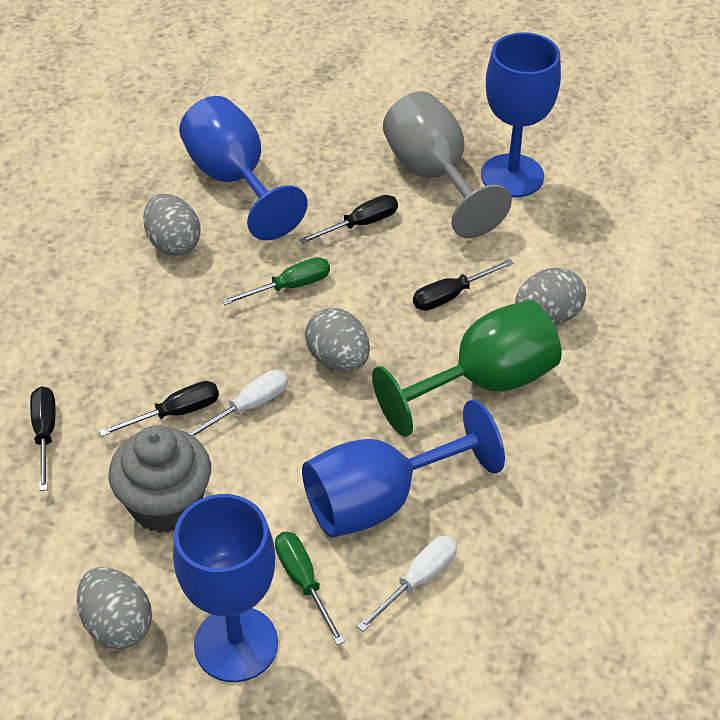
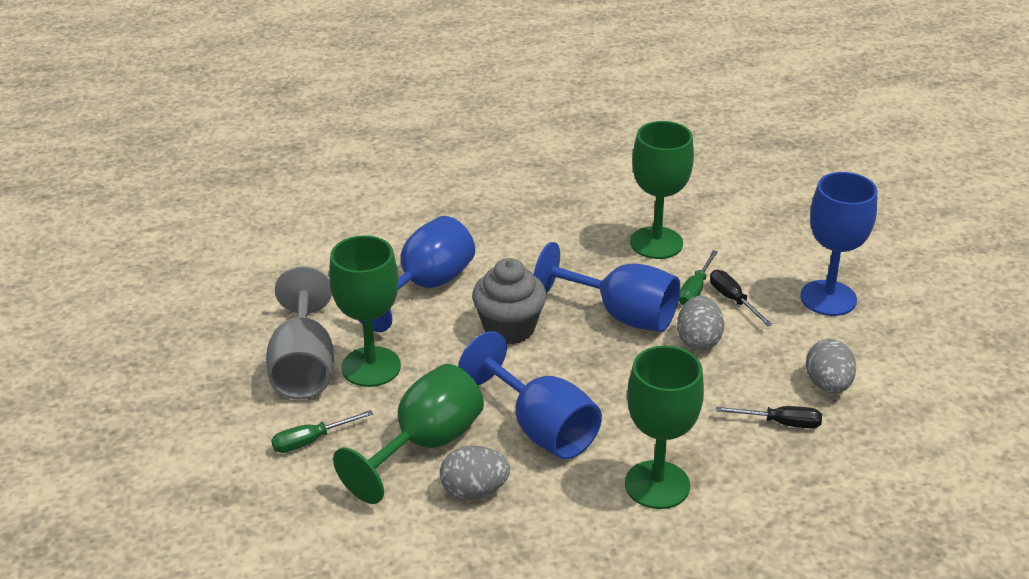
black screwdriver: 4 -> 2
green goblet: 1 -> 4
grey egg: 4 -> 3
white screwdriver: 2 -> 0

